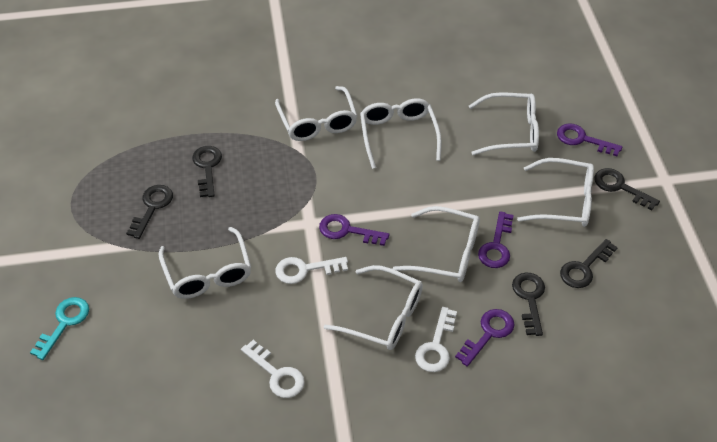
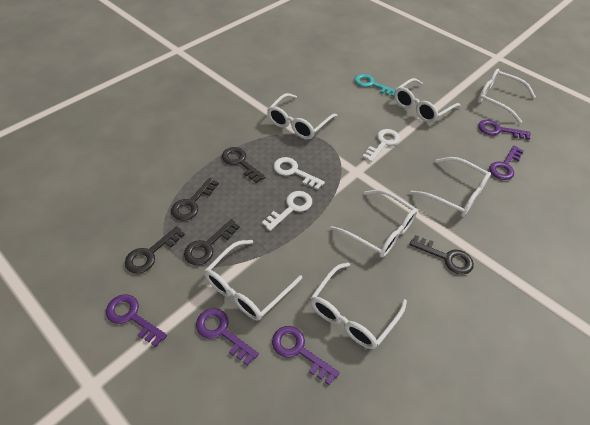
purple key: 4 -> 5

